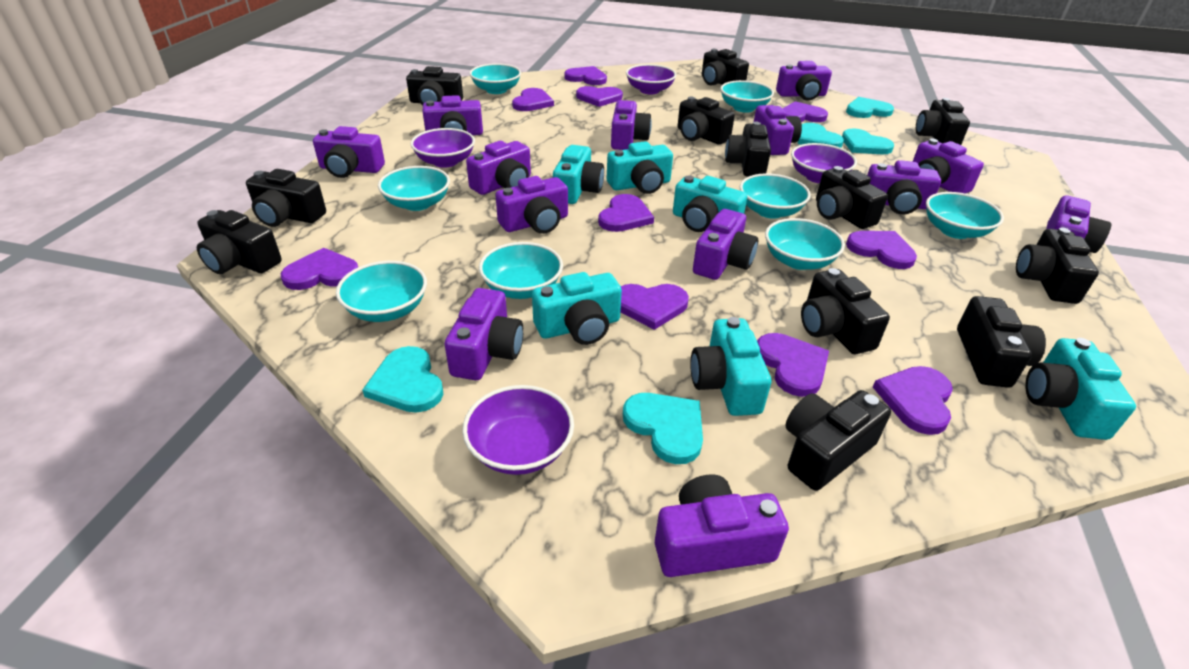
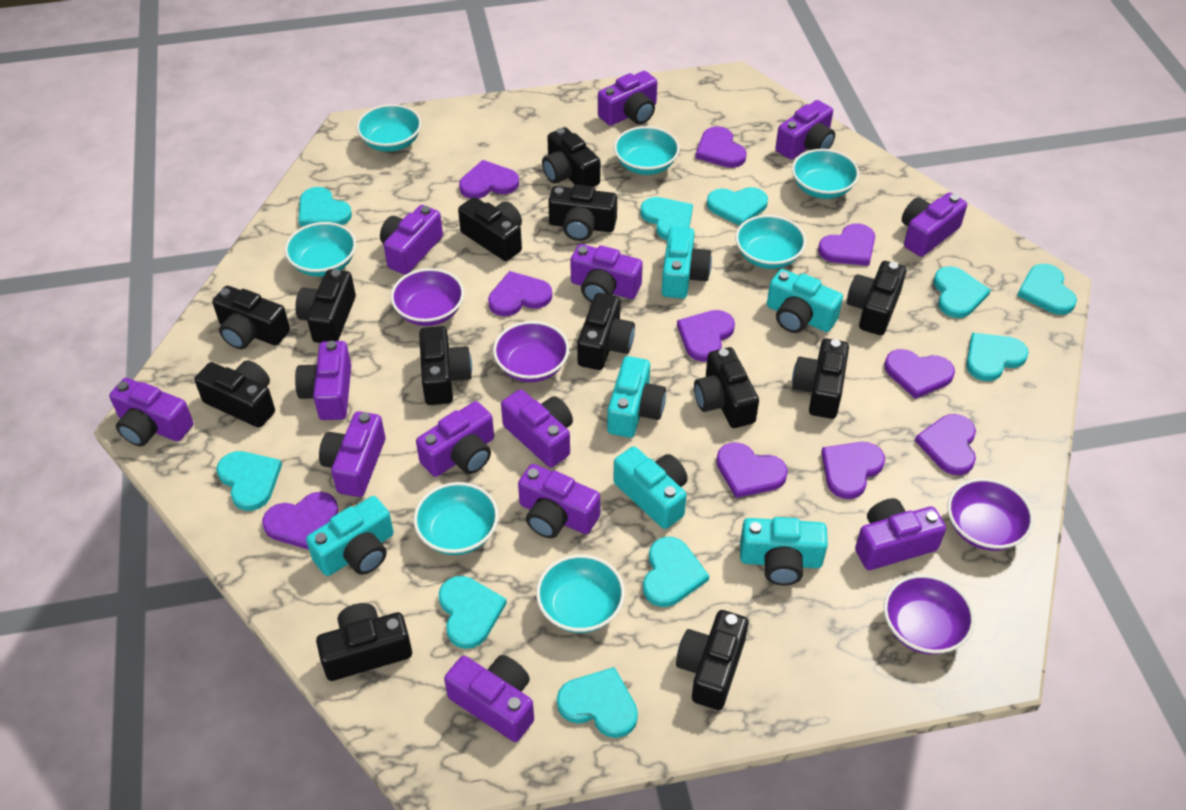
black camera: 12 -> 13
turquoise bowl: 8 -> 7
turquoise heart: 5 -> 10

